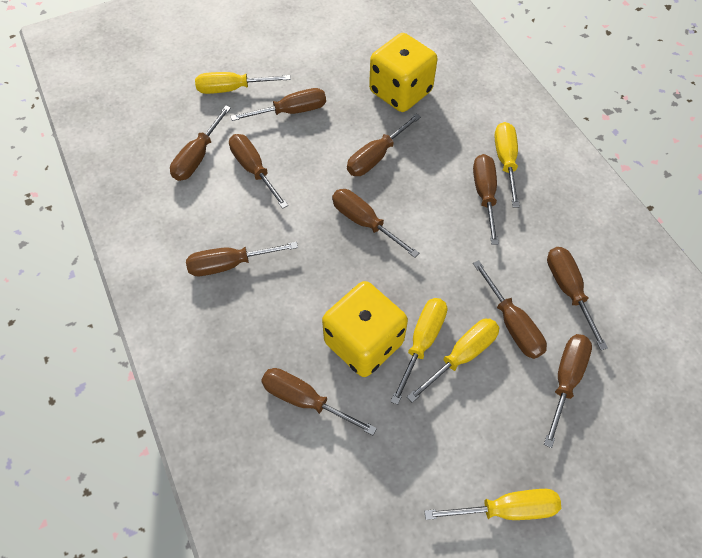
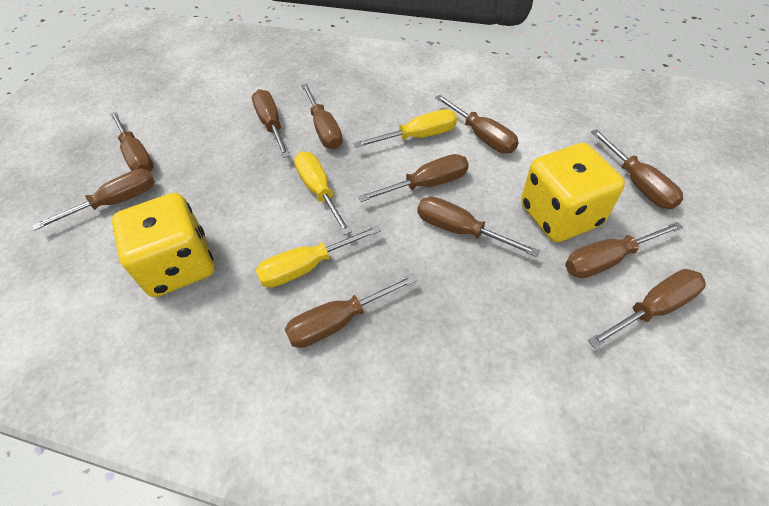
yellow screwdriver: 5 -> 3

